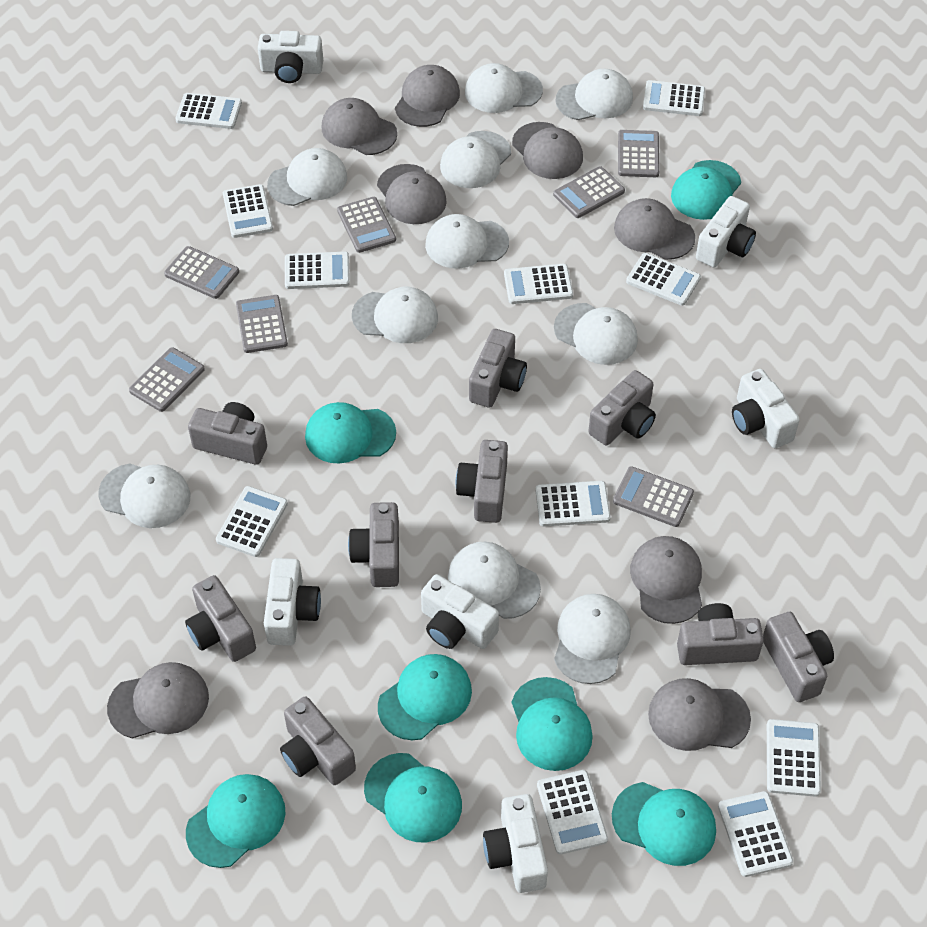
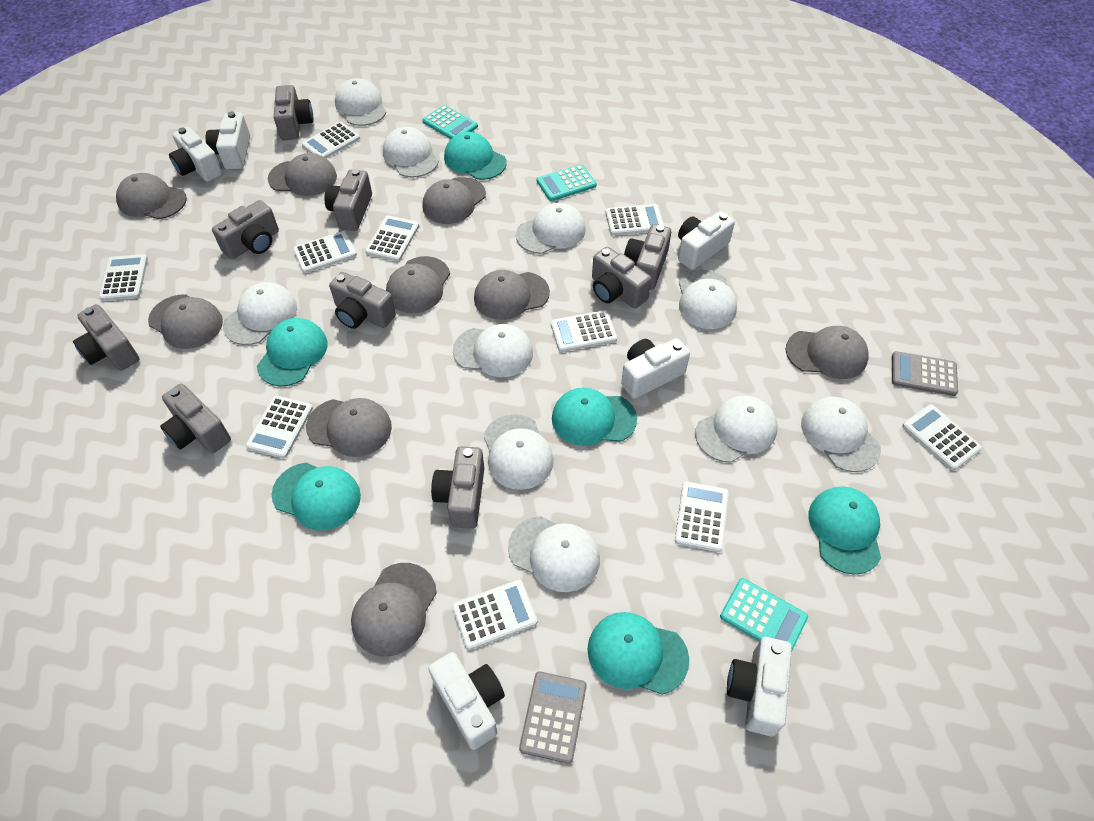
grey calculator: 7 -> 2
grey cap: 8 -> 9
turquoise calculator: 0 -> 3
turquoise cap: 7 -> 6
white calculator: 11 -> 10

